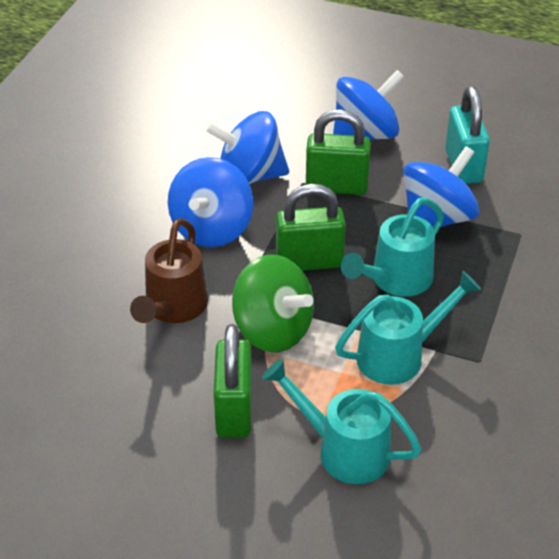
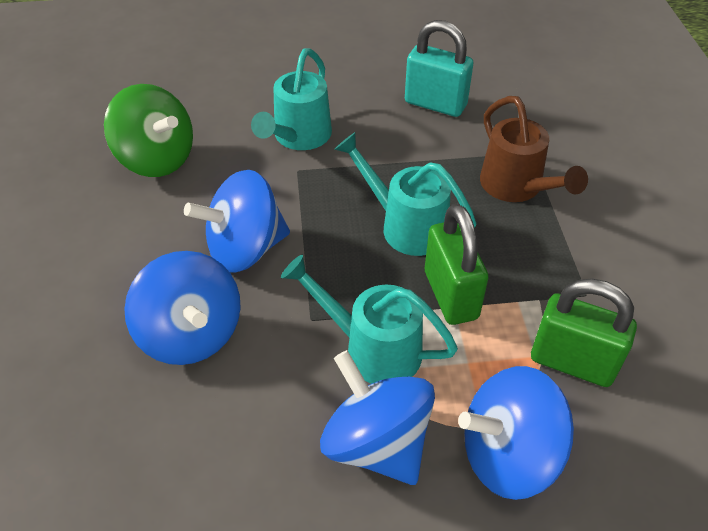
green padlock: 3 -> 2

